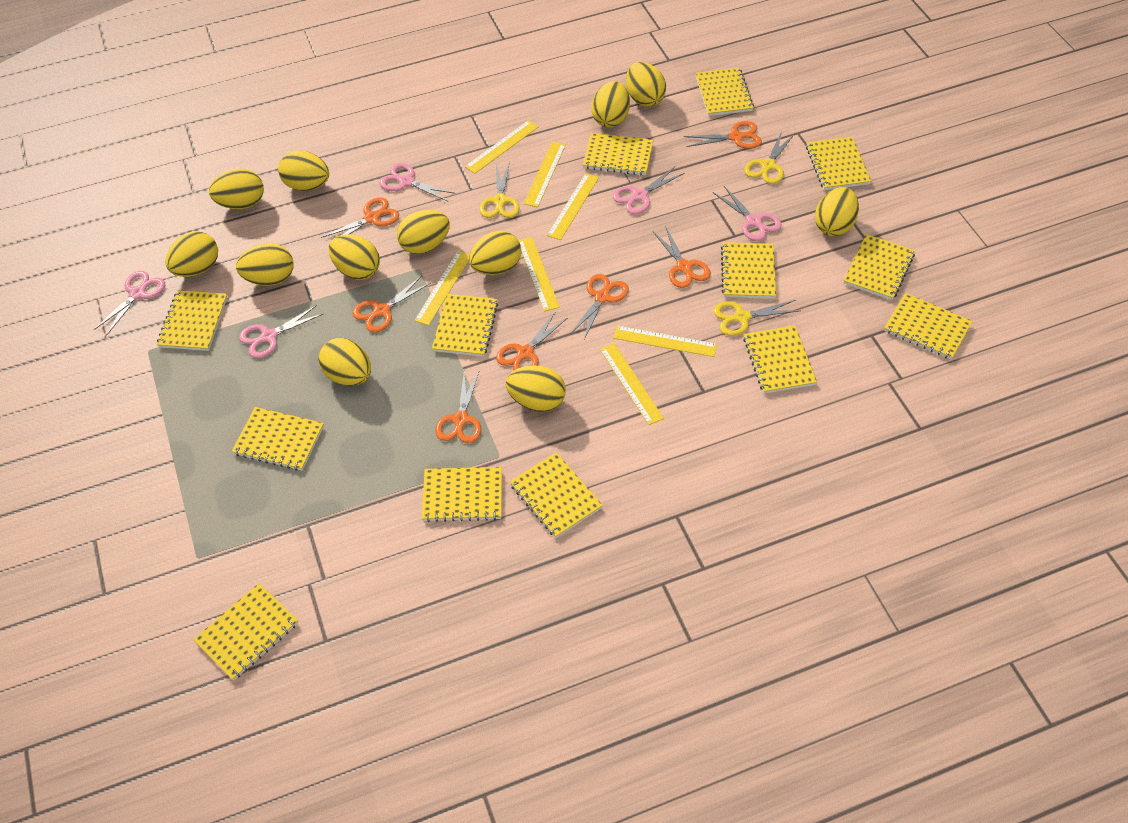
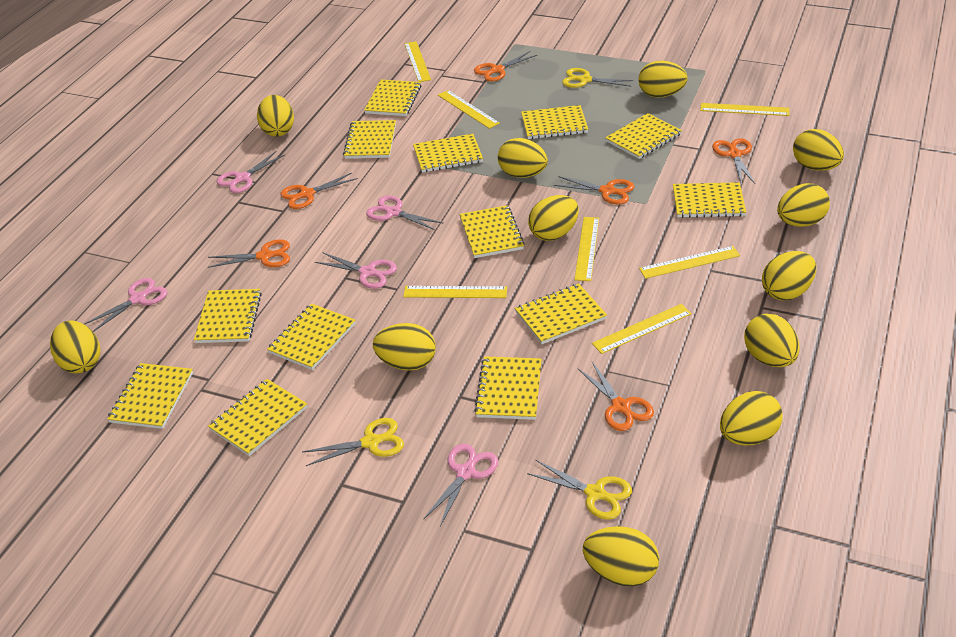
orange scissors: 7 -> 6

